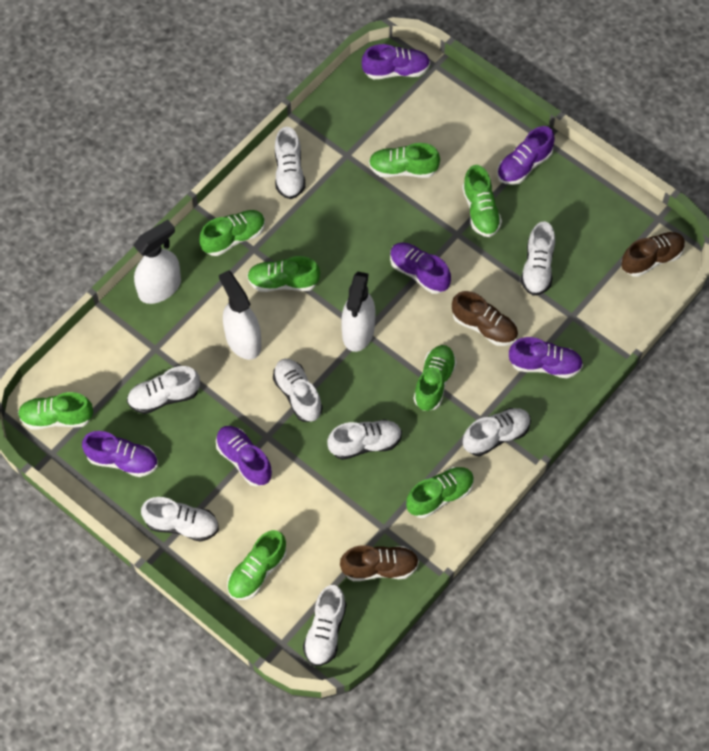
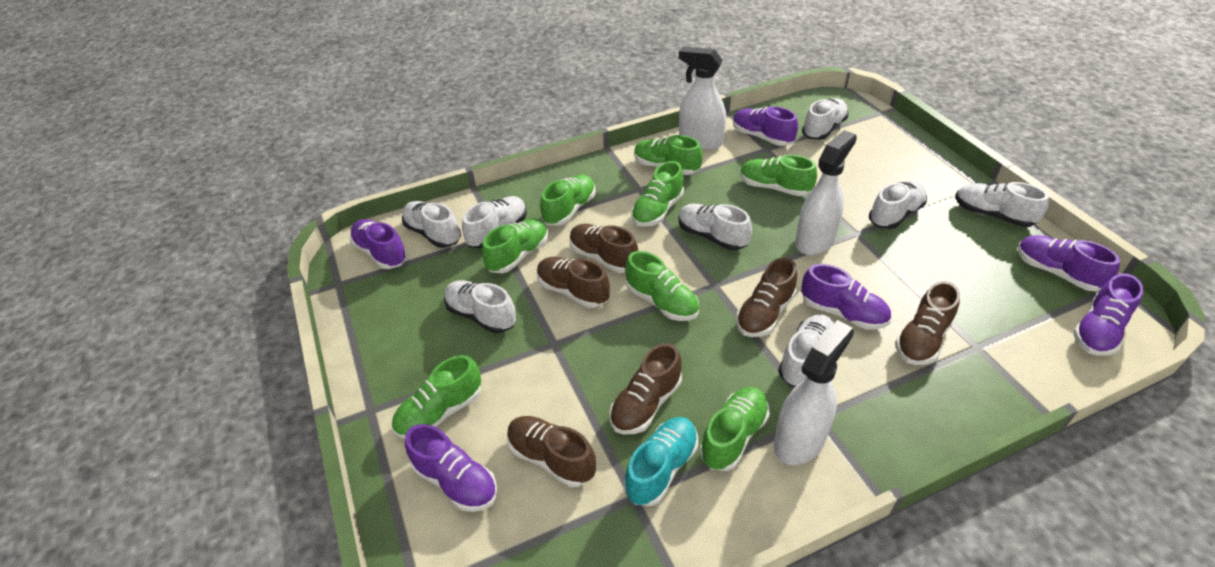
brown shoe: 3 -> 6
turquoise shoe: 0 -> 1

